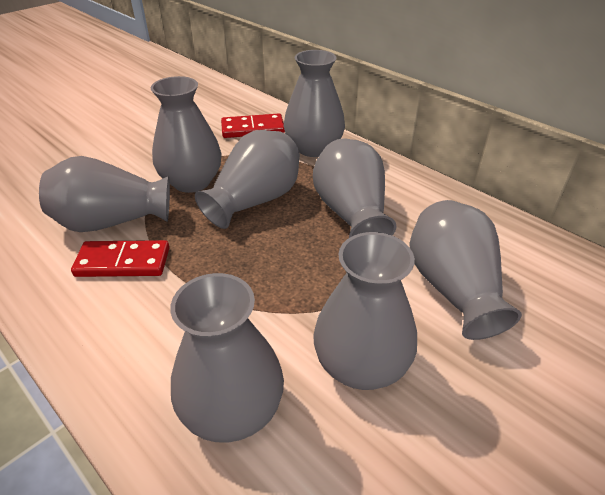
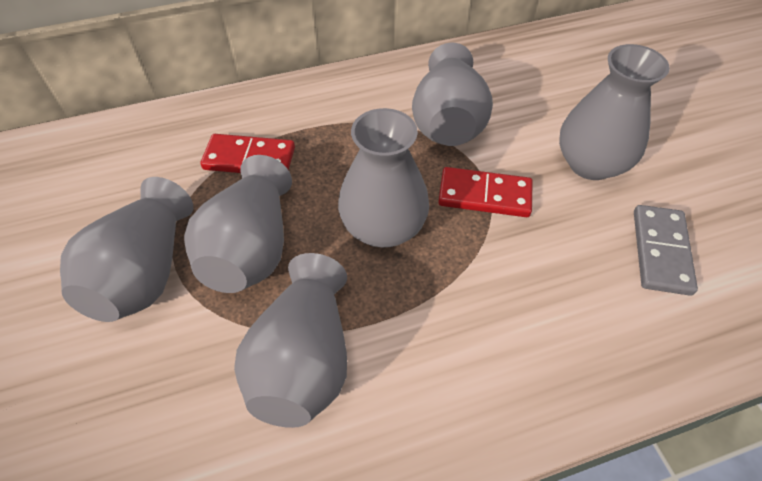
grey domino: 0 -> 1
grey vase: 8 -> 6

